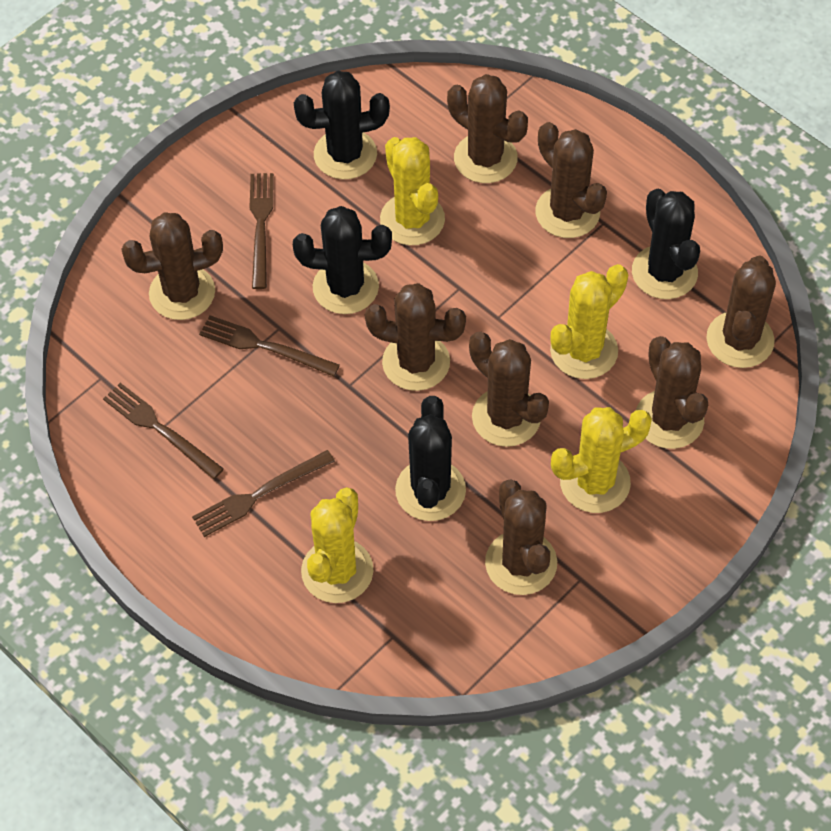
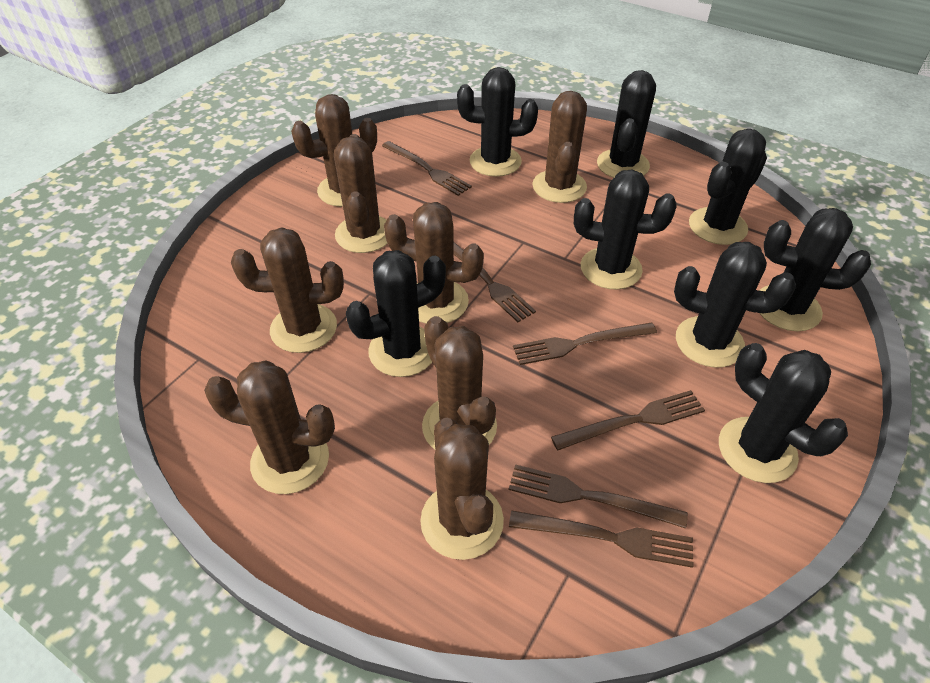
black cactus: 4 -> 8
brown fork: 4 -> 6
yellow cactus: 4 -> 0

